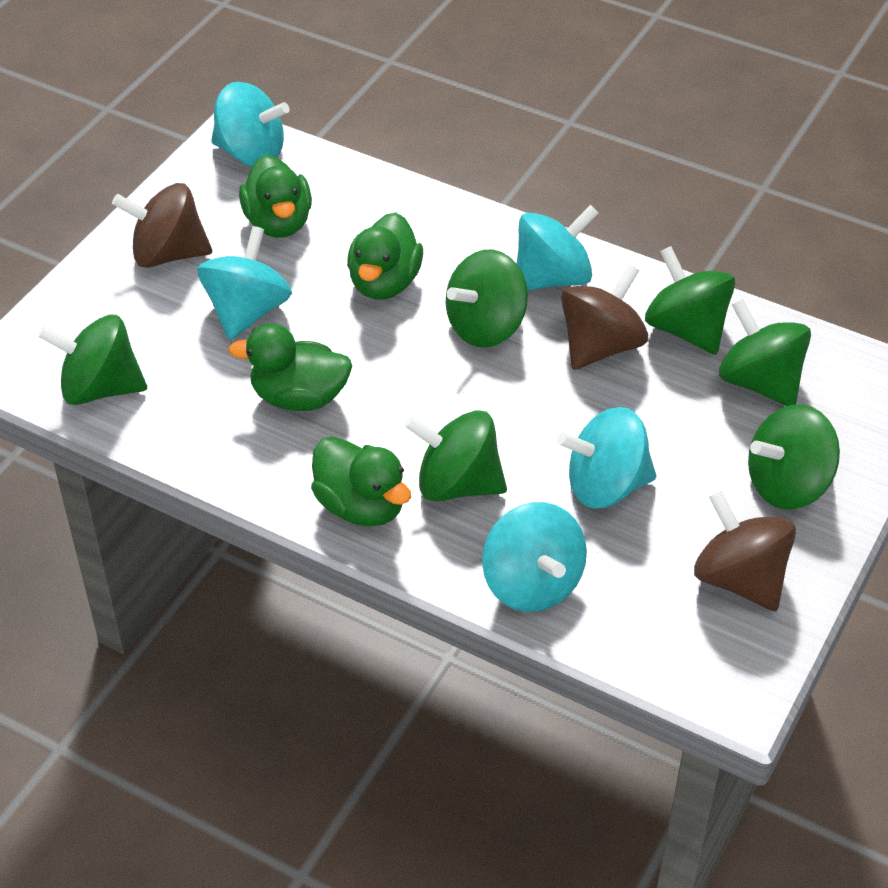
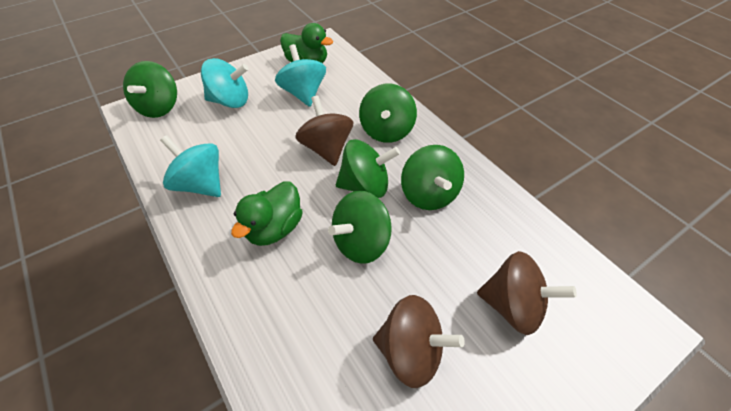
green duck: 4 -> 2
green spinning top: 6 -> 5
turquoise spinning top: 5 -> 3

